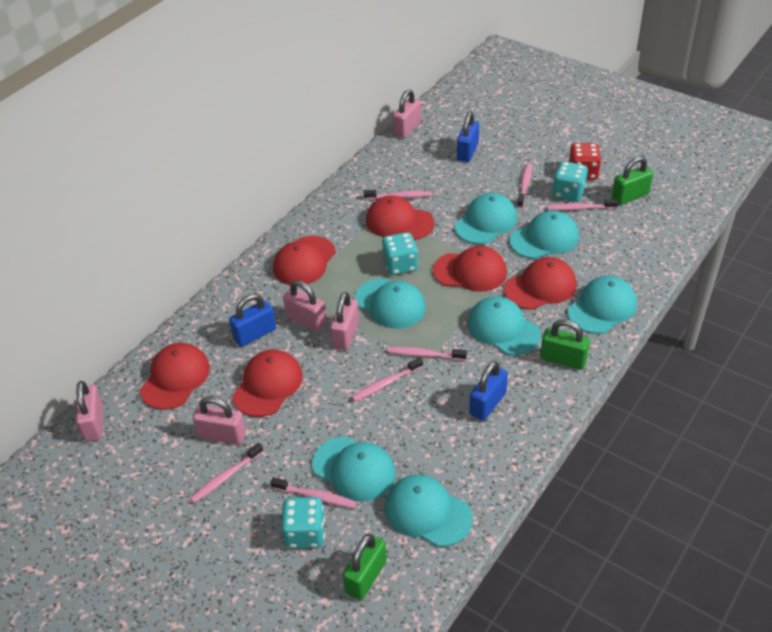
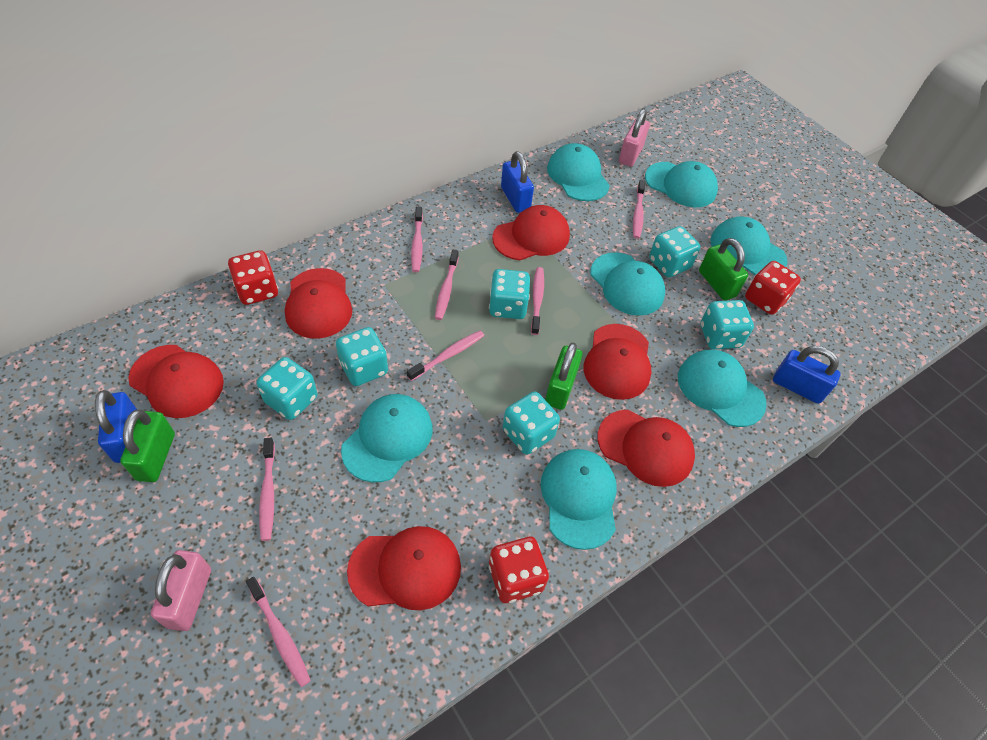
pink padlock: 5 -> 2
red dice: 1 -> 3
turquoise dice: 3 -> 6

